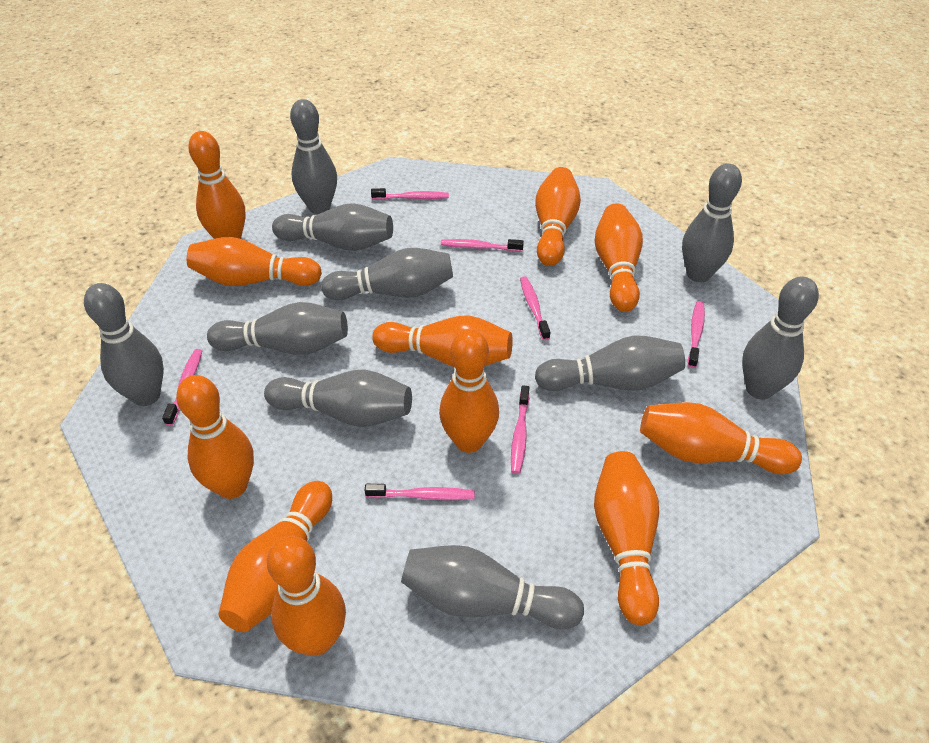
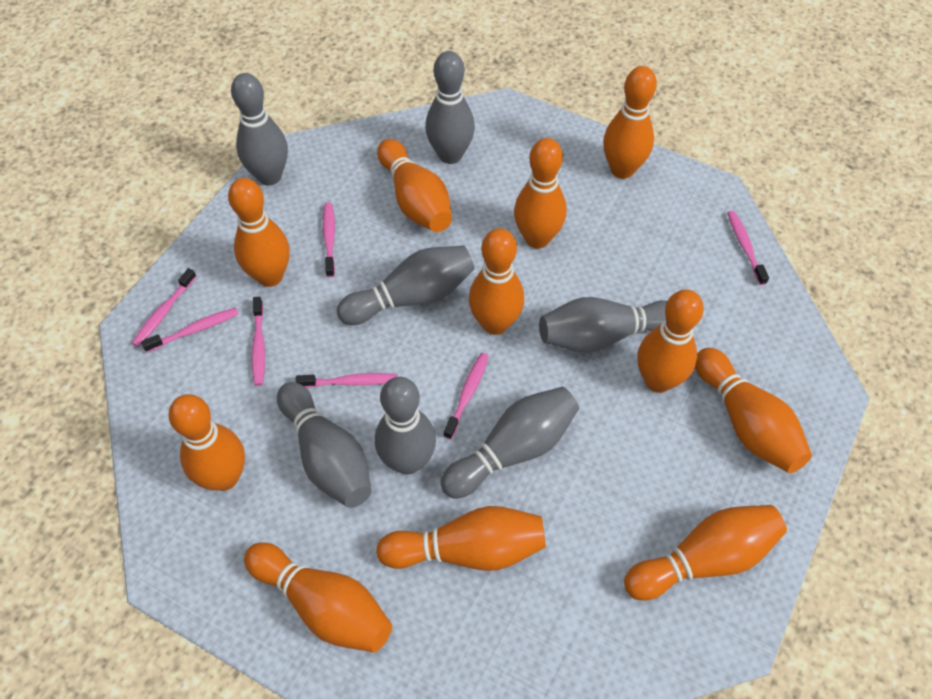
grey bowling pin: 10 -> 7

